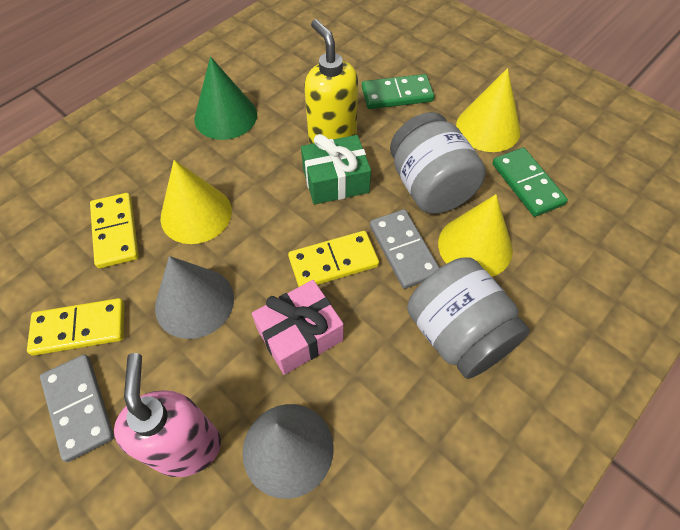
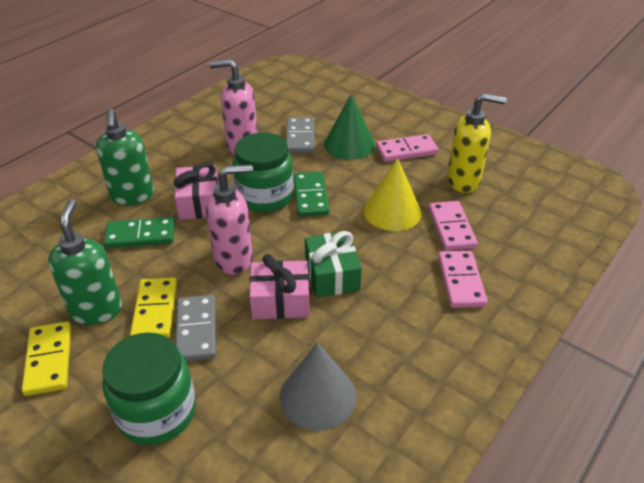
green jar: 0 -> 2
green soap dispenser: 0 -> 2
grey cone: 2 -> 1
grey jar: 2 -> 0
pink domino: 0 -> 3
pink gift: 1 -> 2
pink soap dispenser: 1 -> 2
yellow cone: 3 -> 1
yellow domino: 3 -> 2

